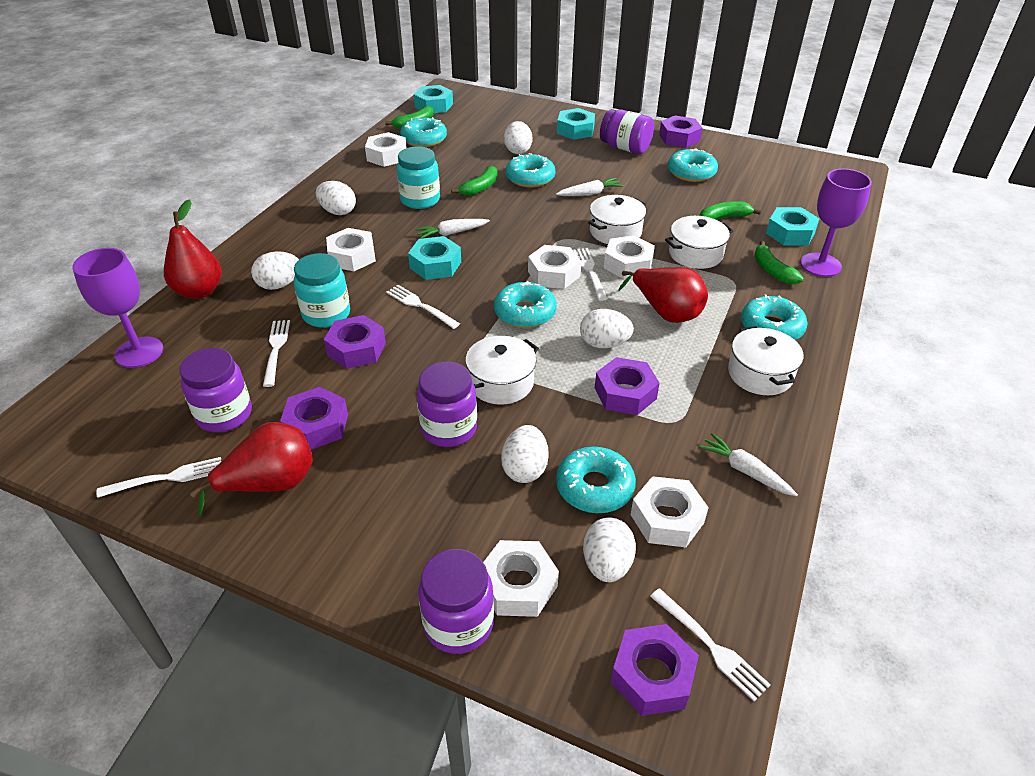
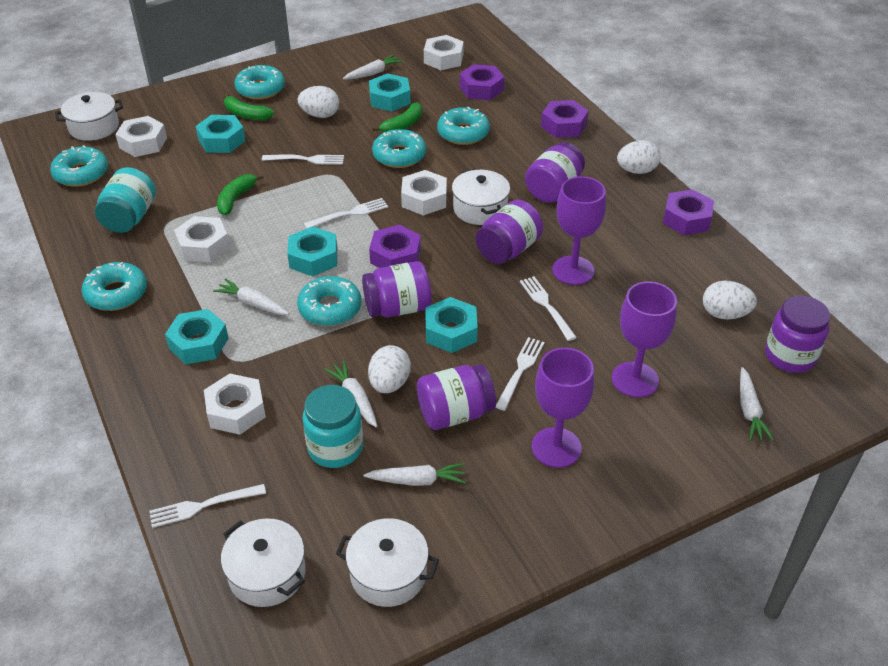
green banana: 4 -> 3
purple goblet: 2 -> 3
purple jar: 4 -> 5
purple nut: 5 -> 4
red pear: 3 -> 0
turquoise nut: 4 -> 5
white carrot: 3 -> 5
white egg: 6 -> 4
white nut: 6 -> 5

